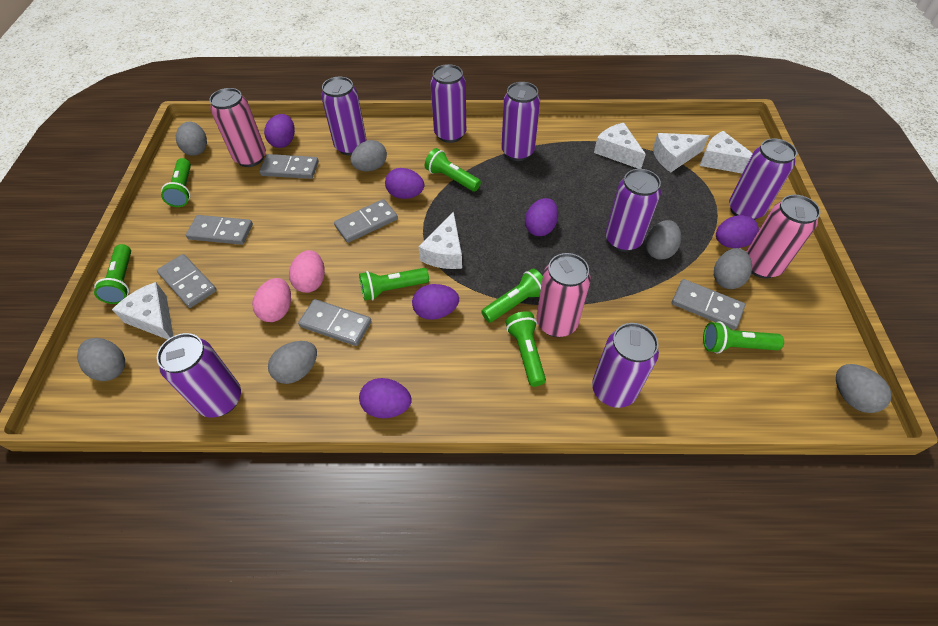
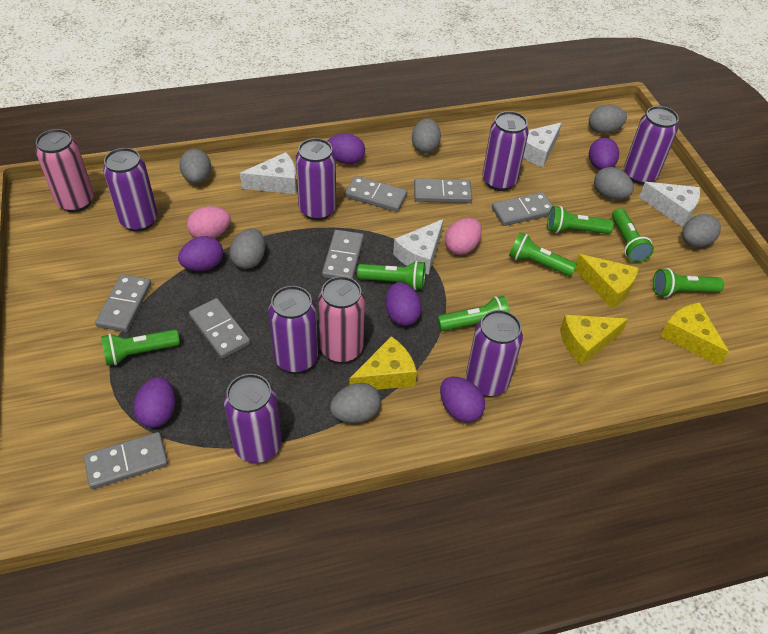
grey domino: 6 -> 7
pink can: 3 -> 2
white cheese: 5 -> 4
yellow cheese: 0 -> 4

